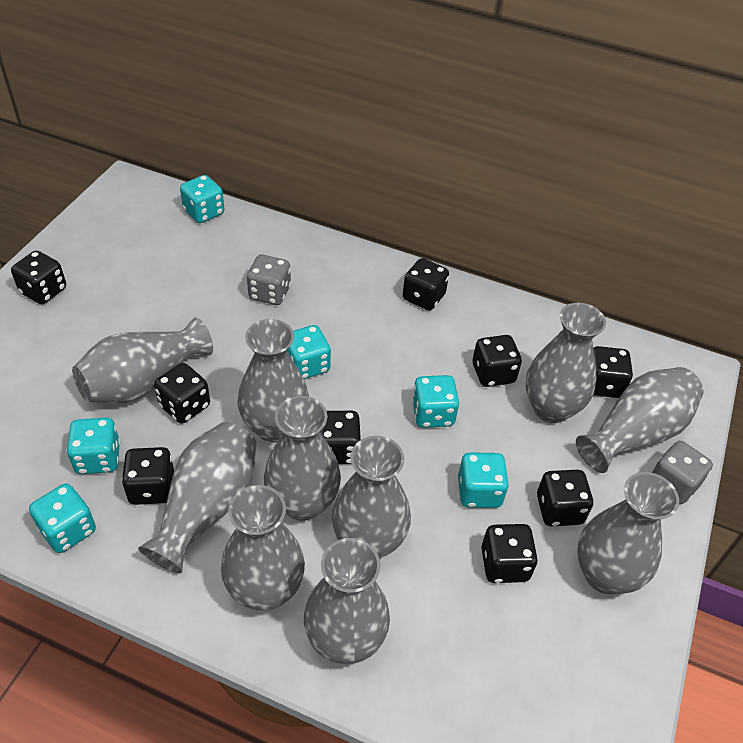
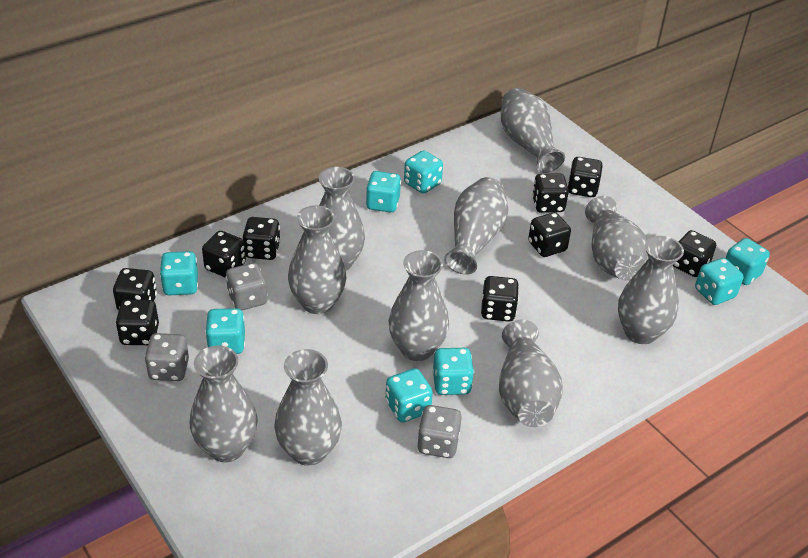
grey dice: 2 -> 3
turquoise dice: 6 -> 8

